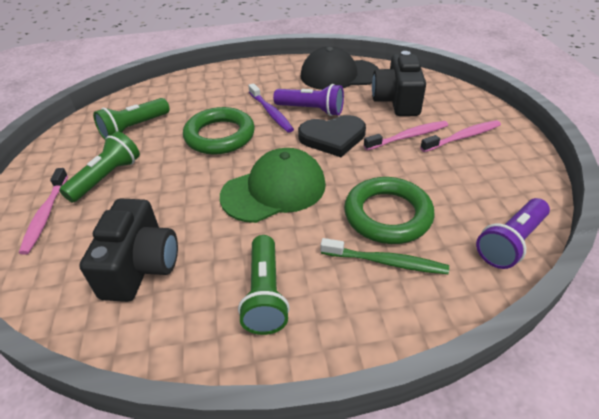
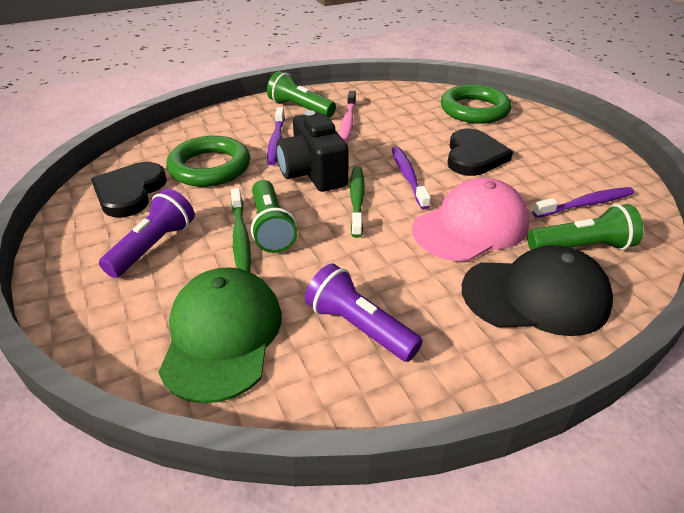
black camera: 2 -> 1
black heart: 1 -> 2
green toothbrush: 1 -> 2
pink cap: 0 -> 1
pink toothbrush: 3 -> 1
purple toothbrush: 1 -> 3

